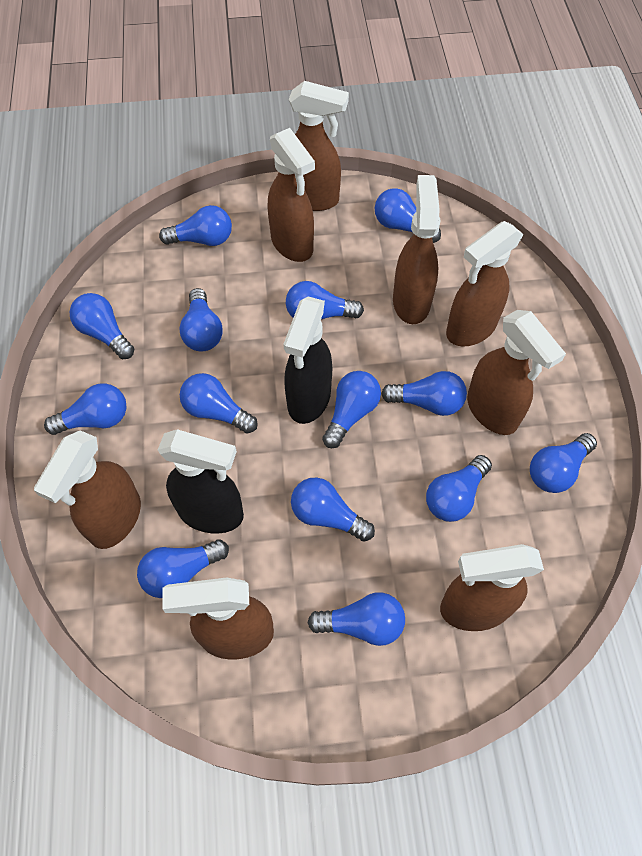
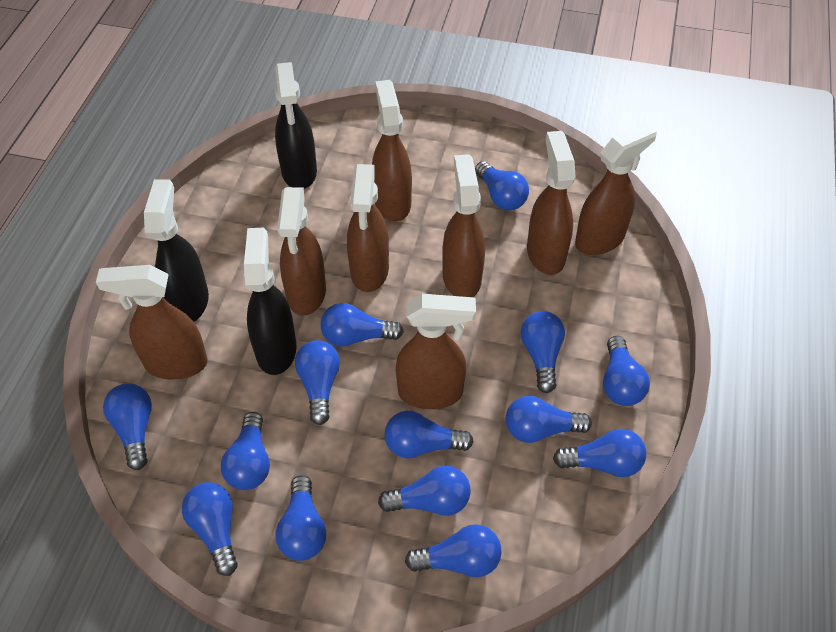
black spray bottle: 2 -> 3

